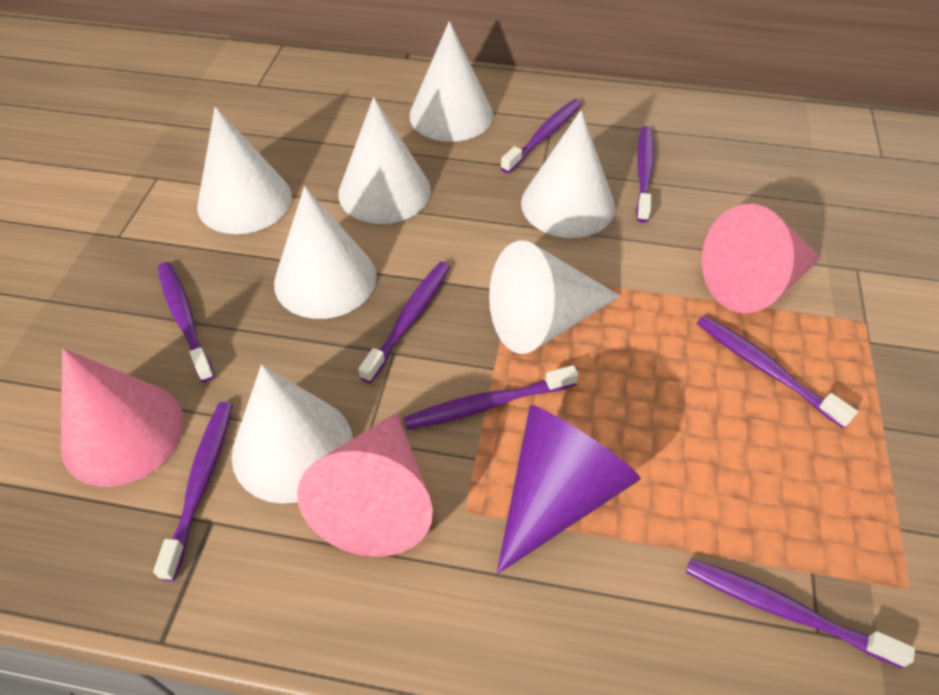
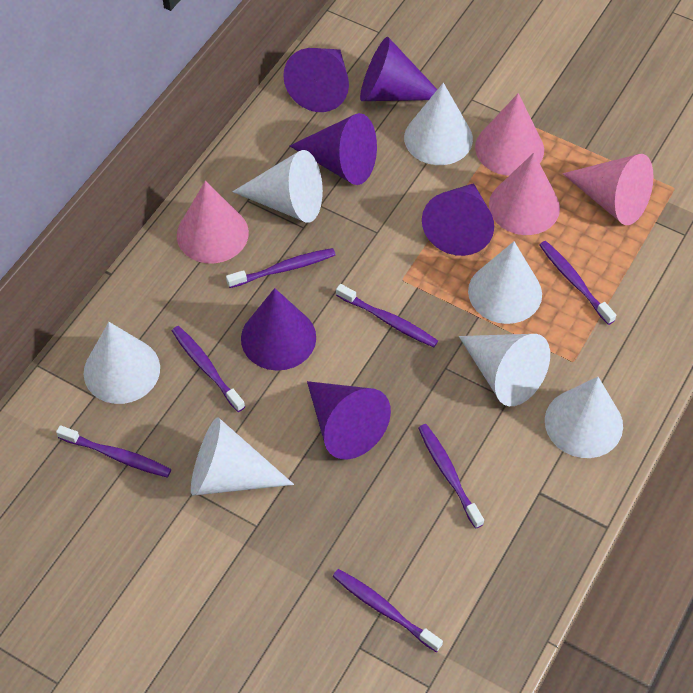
pink cone: 3 -> 4
purple cone: 1 -> 6
purple toothbrush: 8 -> 7

